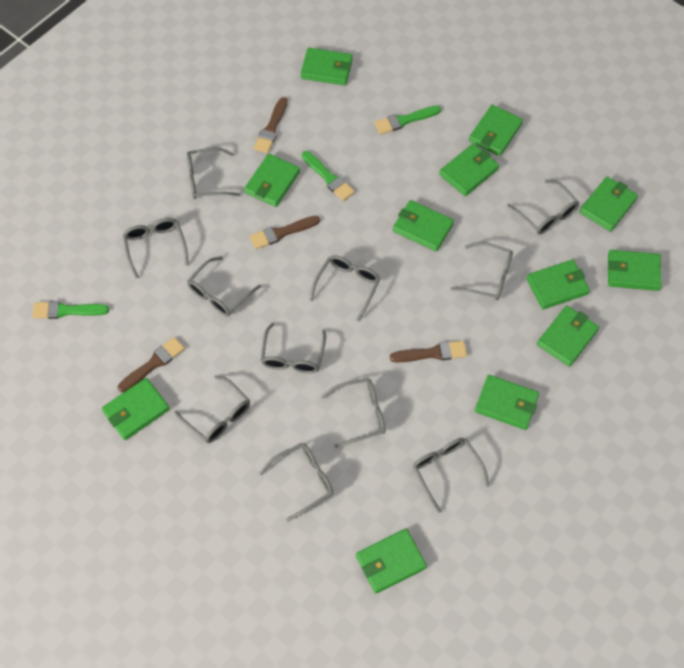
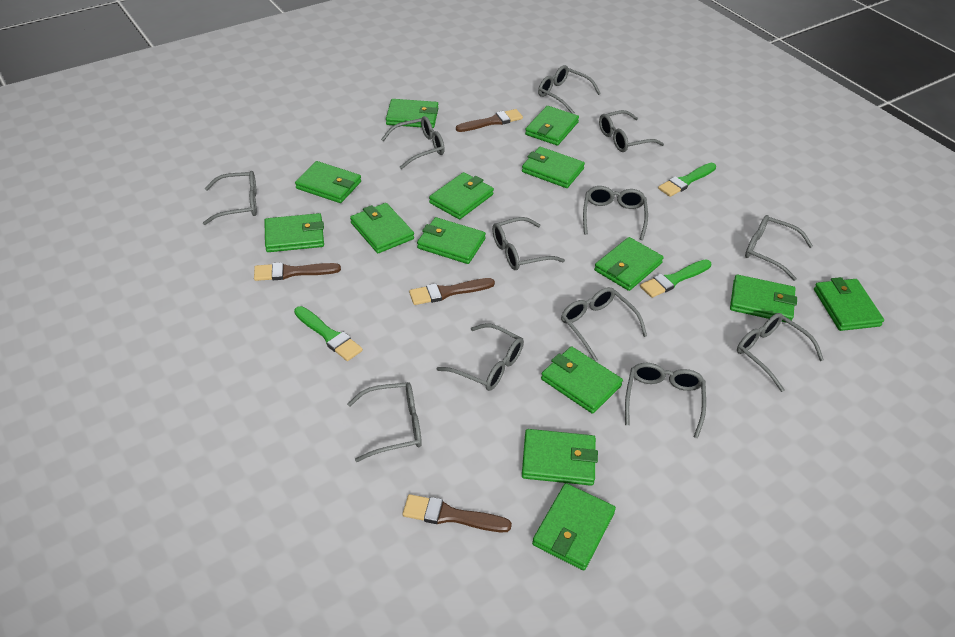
green wallet: 12 -> 14
grey glasses: 11 -> 12

